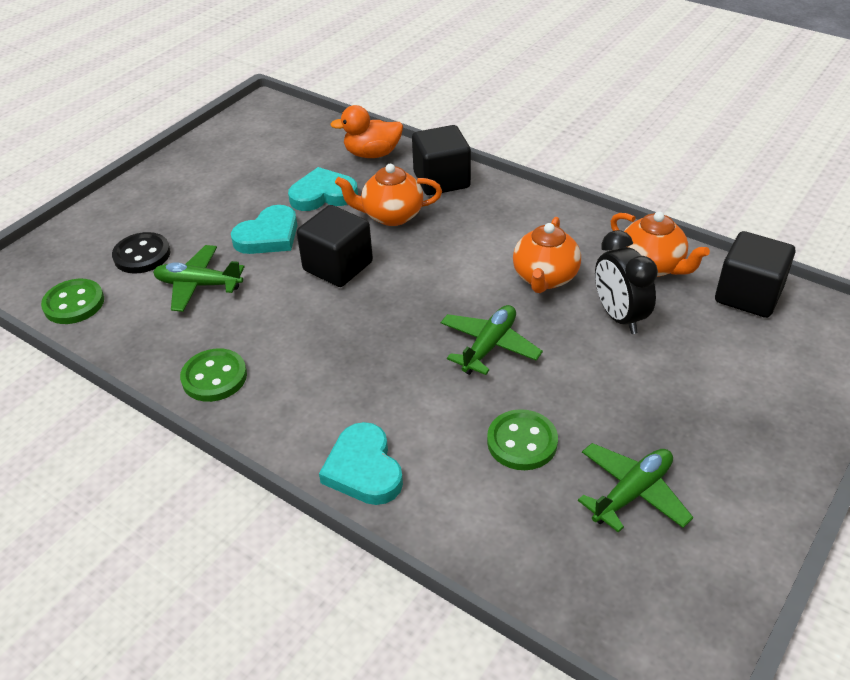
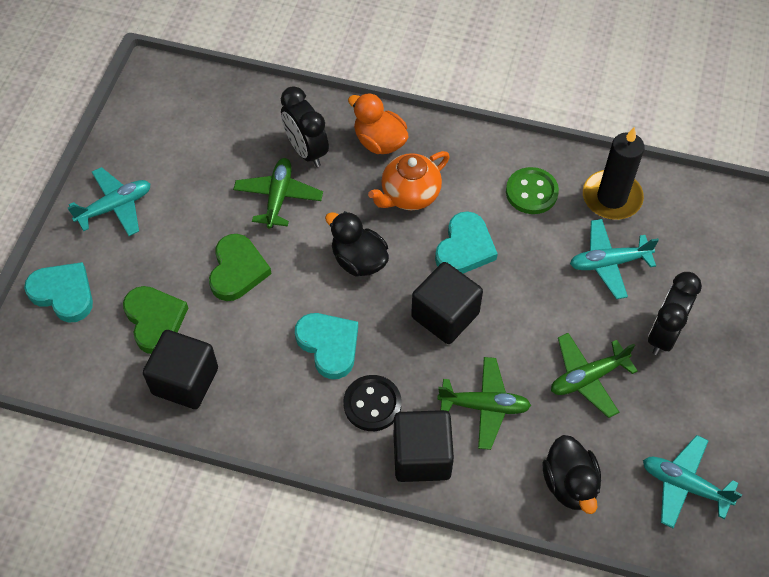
black candle: 0 -> 1
black clock: 1 -> 2
black duck: 0 -> 2
green button: 3 -> 1
green heart: 0 -> 2
orange teapot: 3 -> 1
turquoise plane: 0 -> 3

